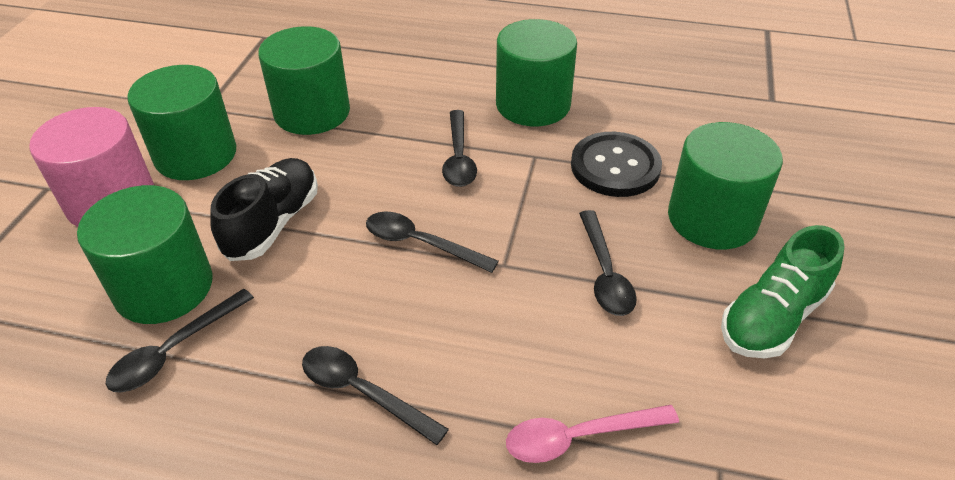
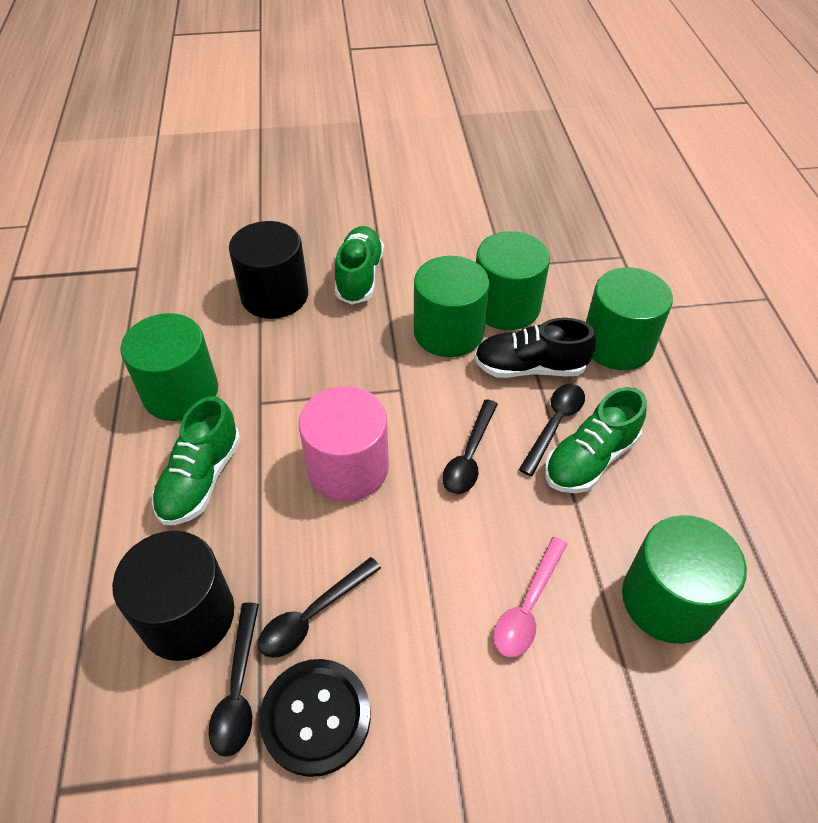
black cylinder: 0 -> 2
black spoon: 5 -> 4
green shoe: 1 -> 3

